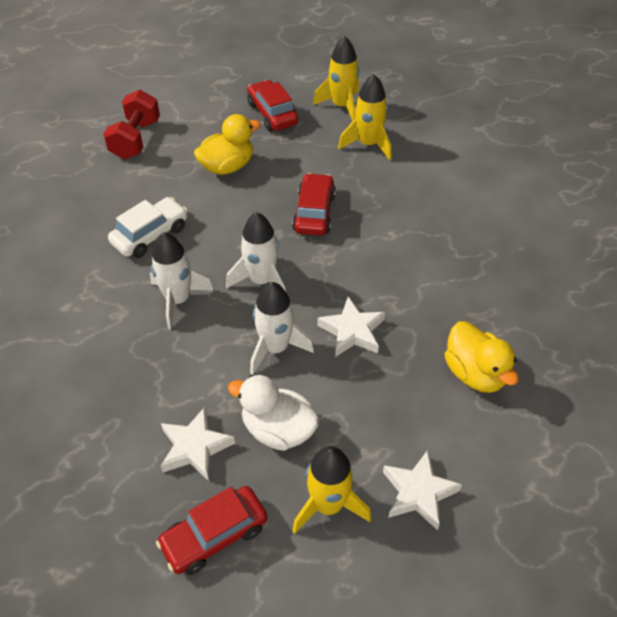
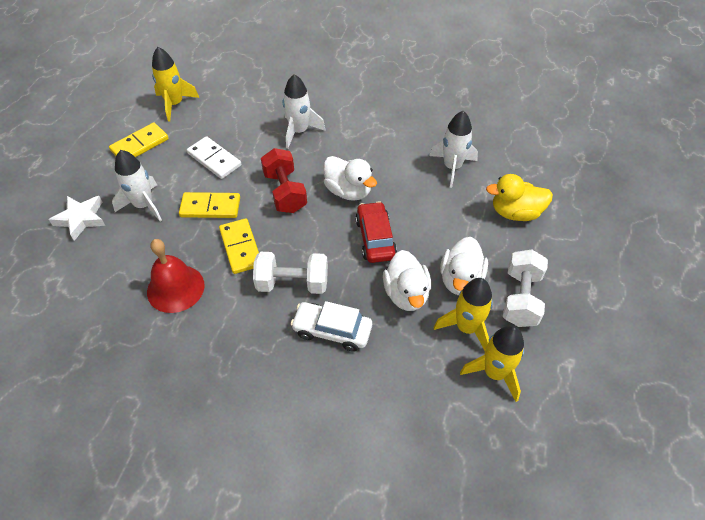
red bell: 0 -> 1
red car: 3 -> 1
white domino: 0 -> 1
white duck: 1 -> 3
white dumbbell: 0 -> 2
white star: 3 -> 1
yellow domino: 0 -> 3
yellow duck: 2 -> 1

